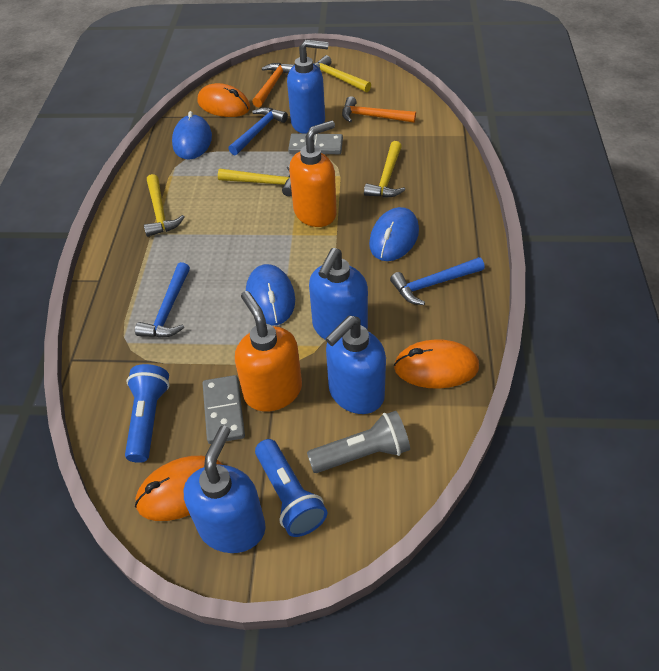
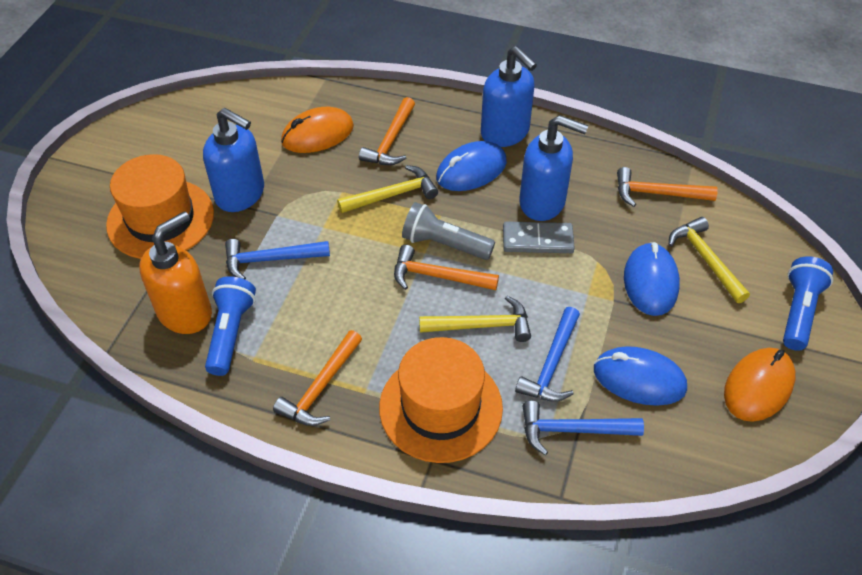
blue soap dispenser: 4 -> 3
grey domino: 2 -> 1
orange hammer: 2 -> 4
orange hat: 0 -> 2
orange mouse: 3 -> 2
orange soap dispenser: 2 -> 1
yellow hammer: 4 -> 3

